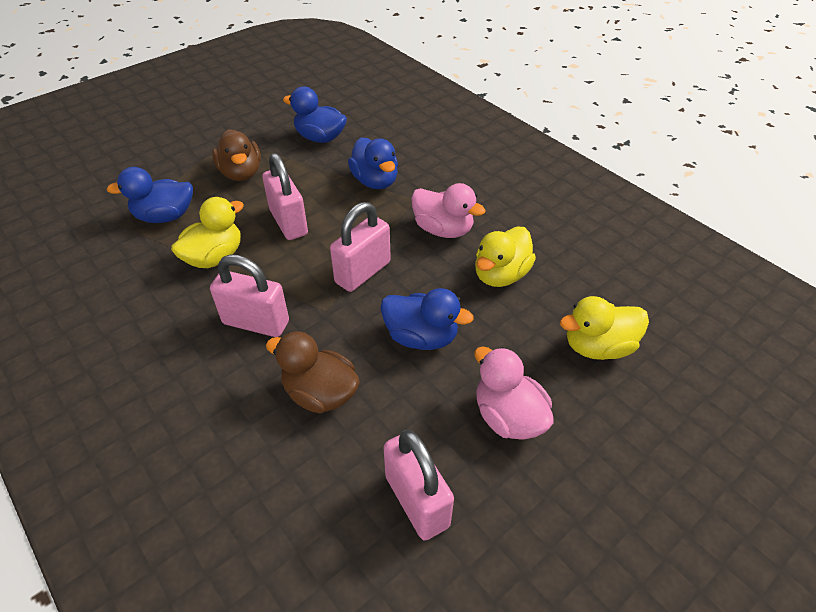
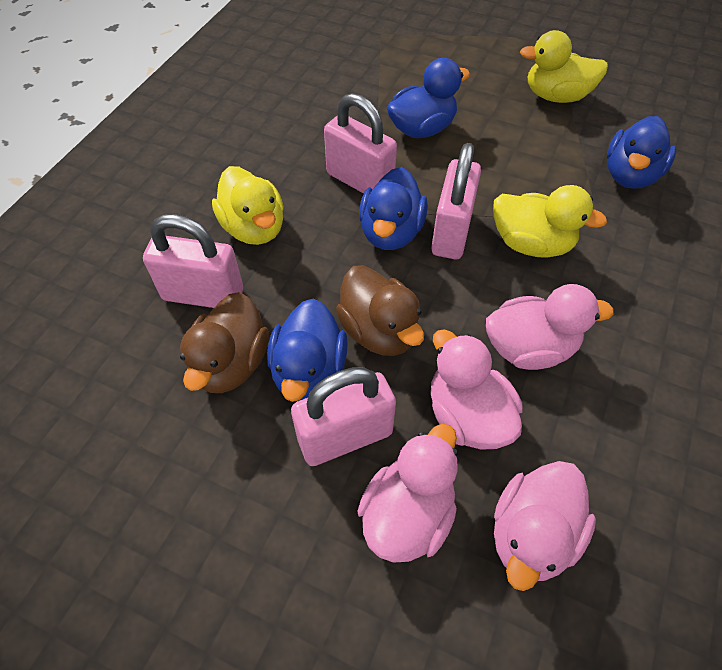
pink duck: 2 -> 4

